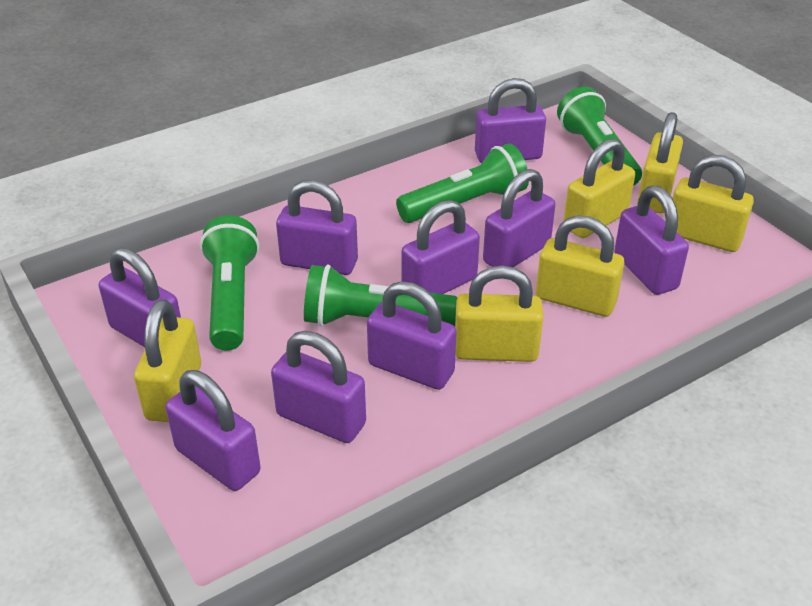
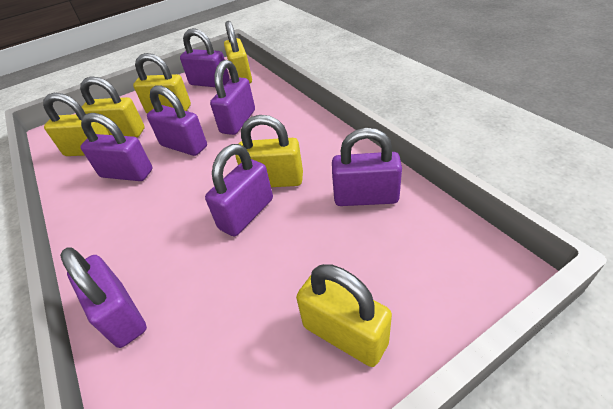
green flashlight: 4 -> 0
purple padlock: 9 -> 7

